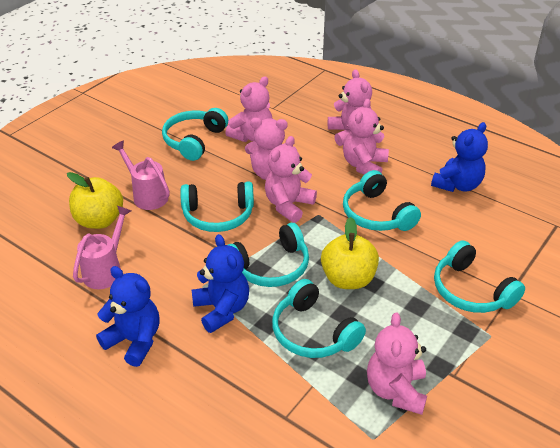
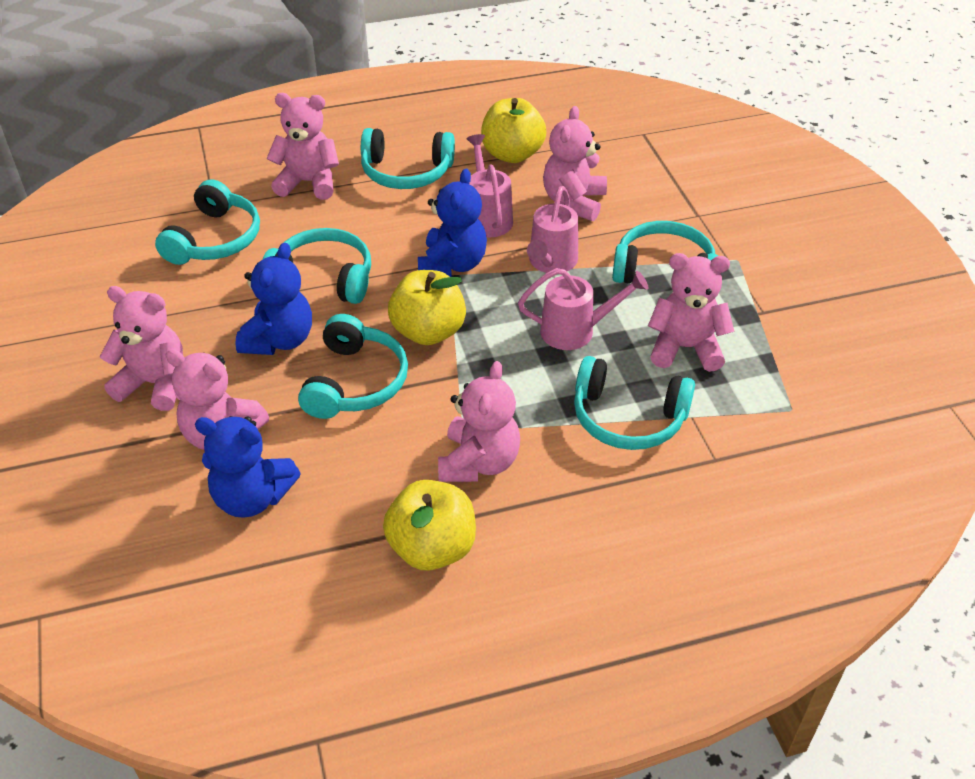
pink watering can: 2 -> 3
yellow apple: 2 -> 3

